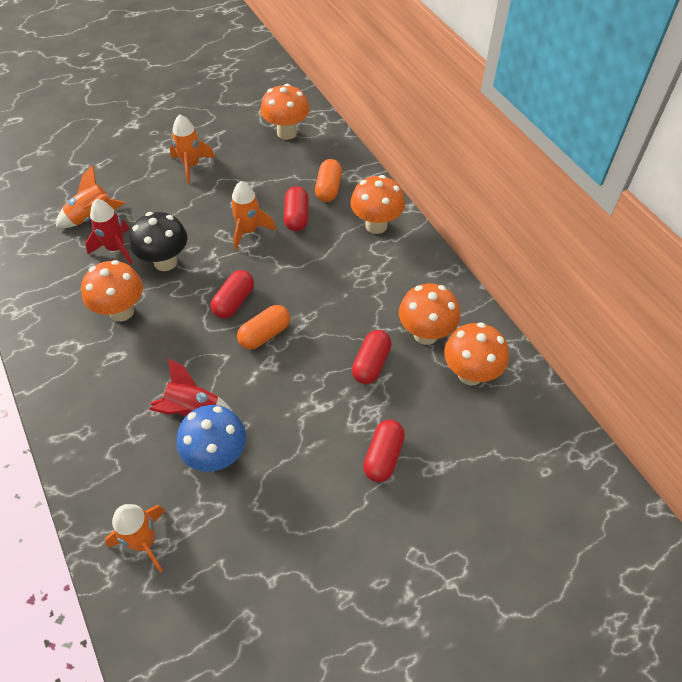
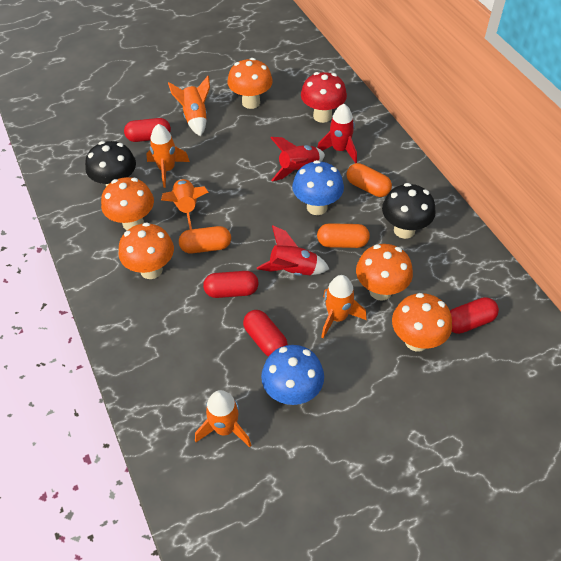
black mushroom: 1 -> 2
blue mushroom: 1 -> 2
orange capsule: 2 -> 3
orange rocket: 4 -> 5
red mushroom: 0 -> 1
red rocket: 2 -> 3

